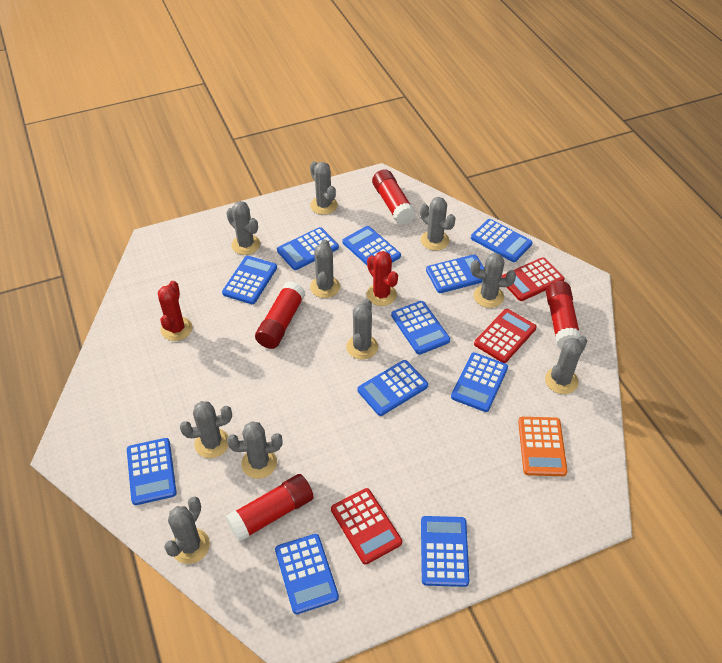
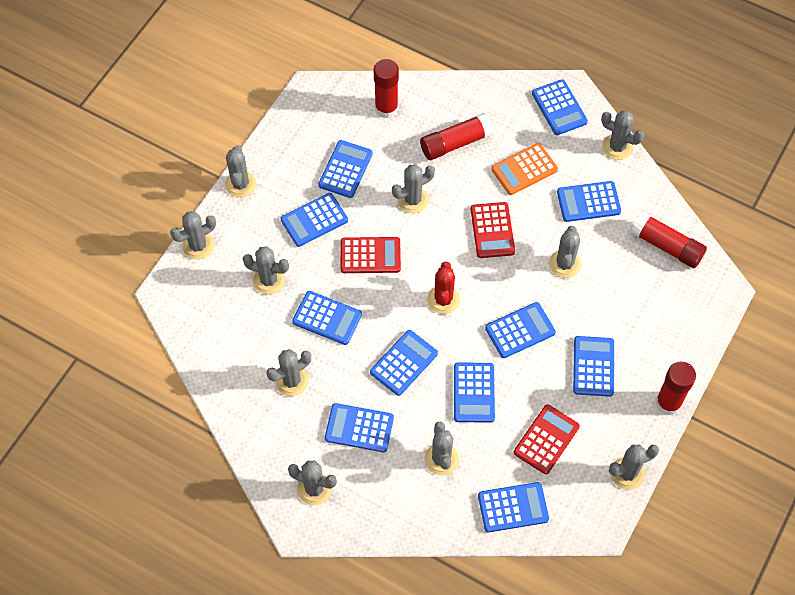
red cactus: 2 -> 1

